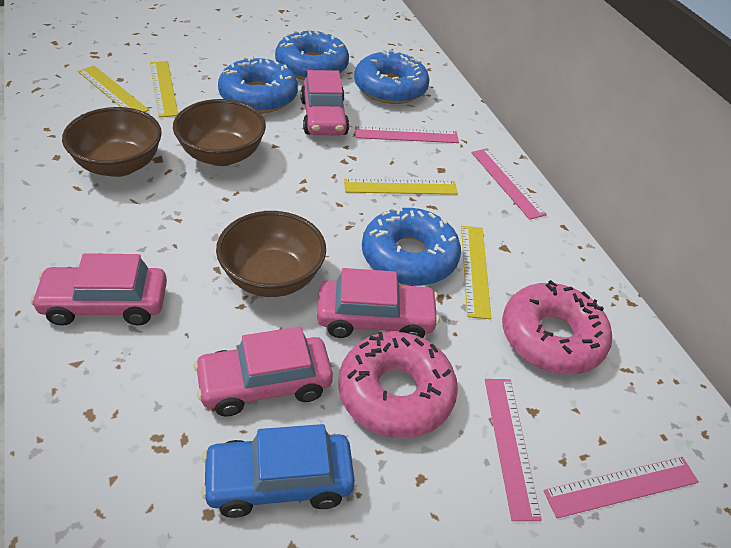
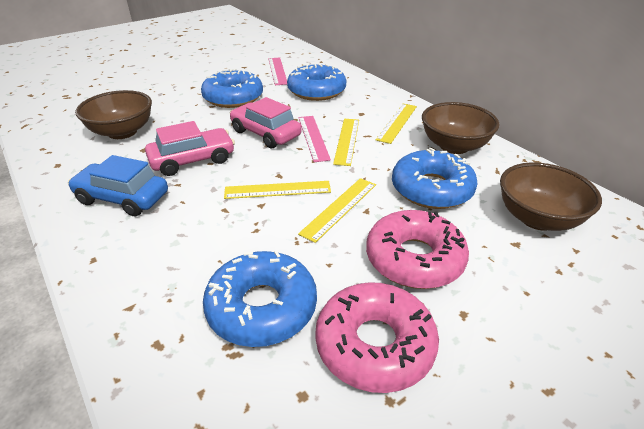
pink car: 4 -> 2
pink ruler: 4 -> 2

